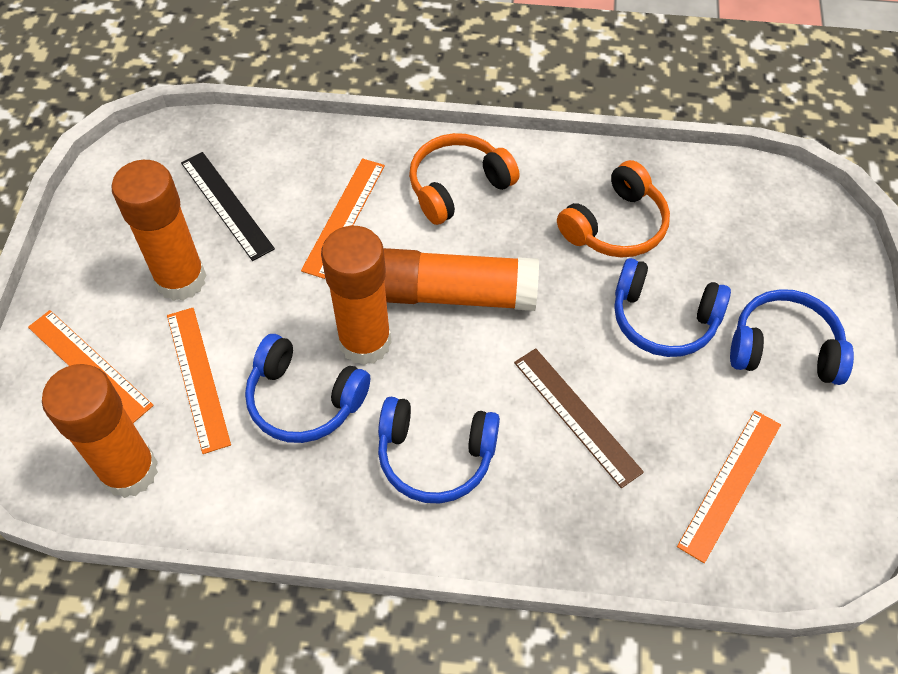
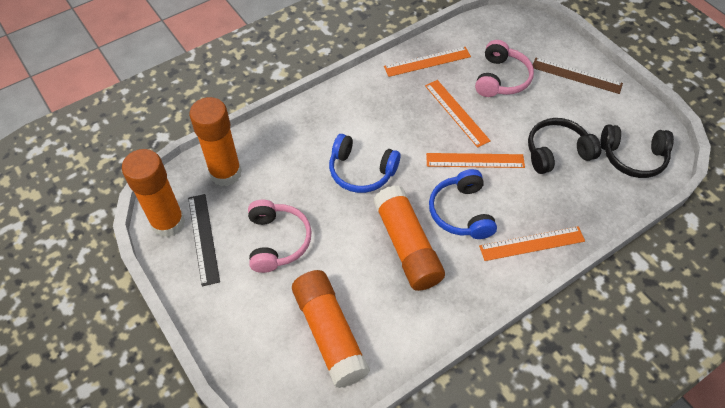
black headphones: 0 -> 2
blue headphones: 4 -> 2
orange headphones: 2 -> 0
pink headphones: 0 -> 2

